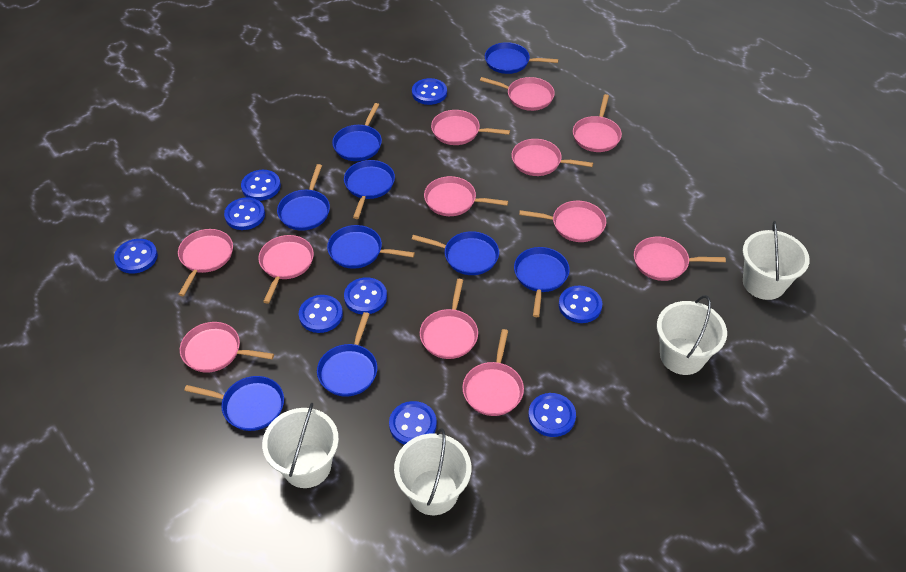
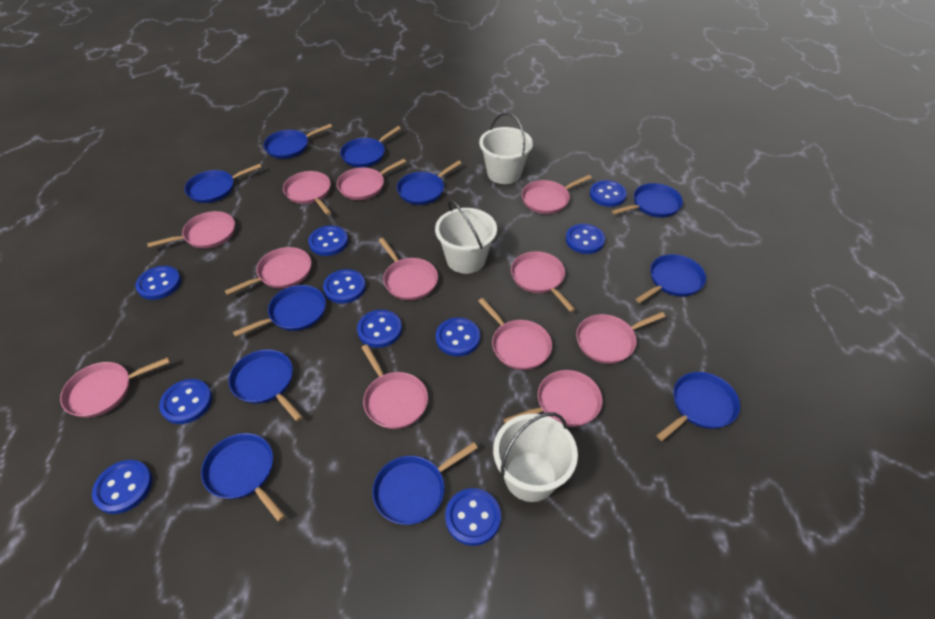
blue button: 9 -> 10
blue pan: 9 -> 11
white bucket: 4 -> 3

